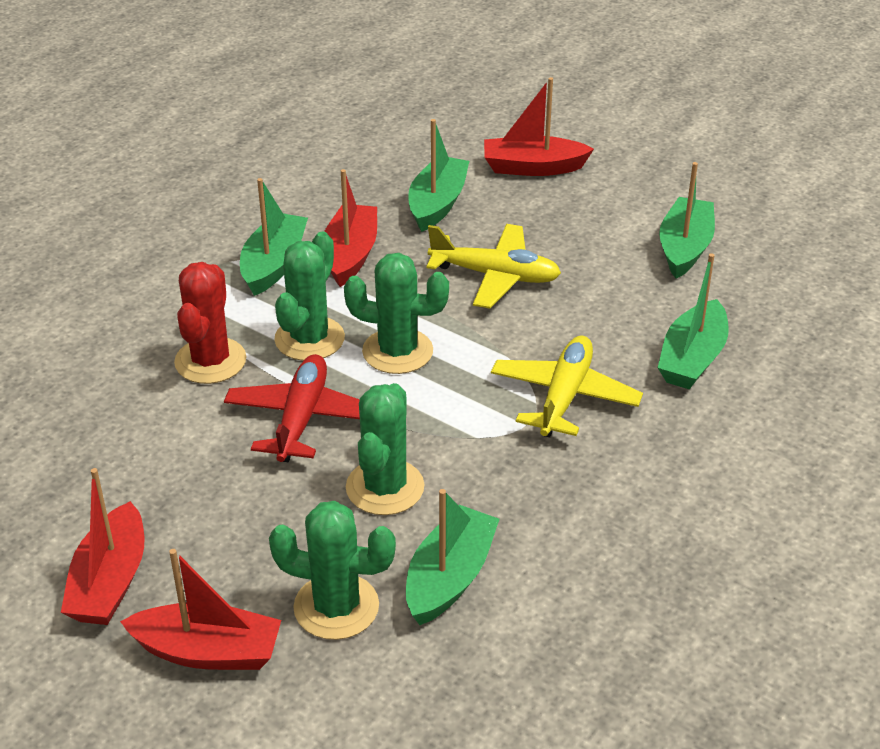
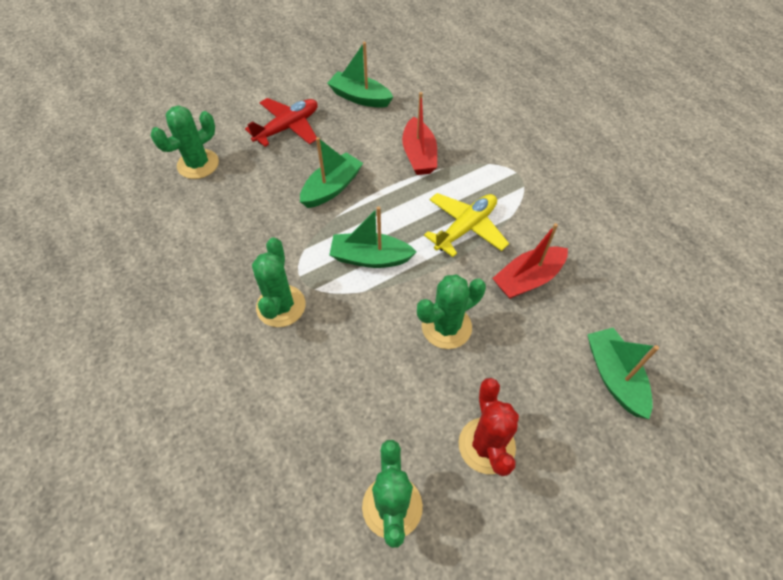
green boat: 5 -> 4
red boat: 4 -> 2
yellow plane: 2 -> 1

